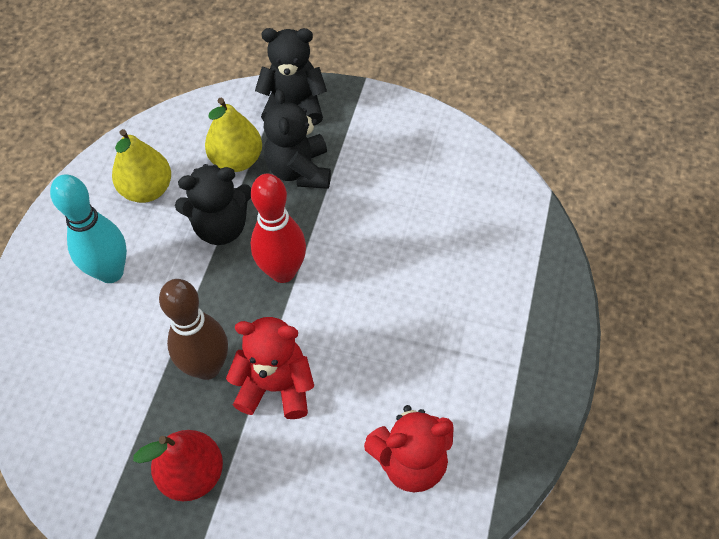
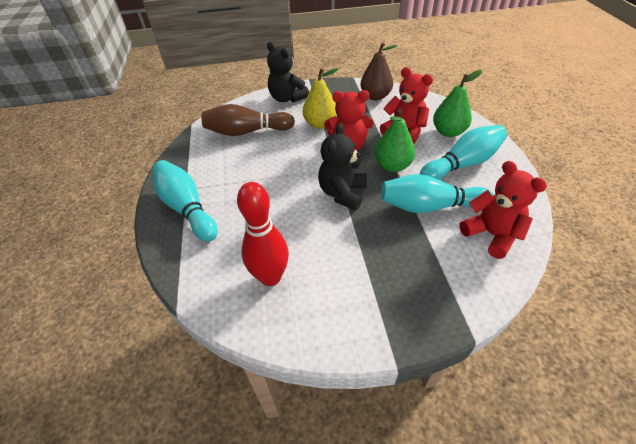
black teddy bear: 3 -> 2
brown pear: 0 -> 1
green pear: 0 -> 2
red pear: 1 -> 0
red teddy bear: 2 -> 3
turquoise bowling pin: 1 -> 3
yellow pear: 2 -> 1

